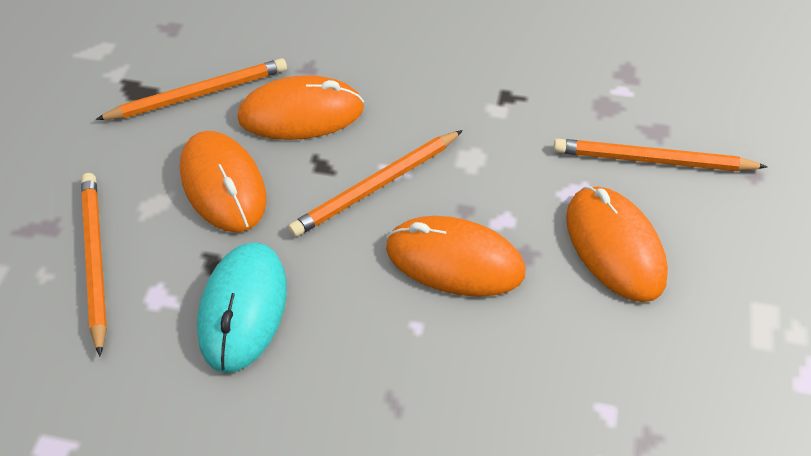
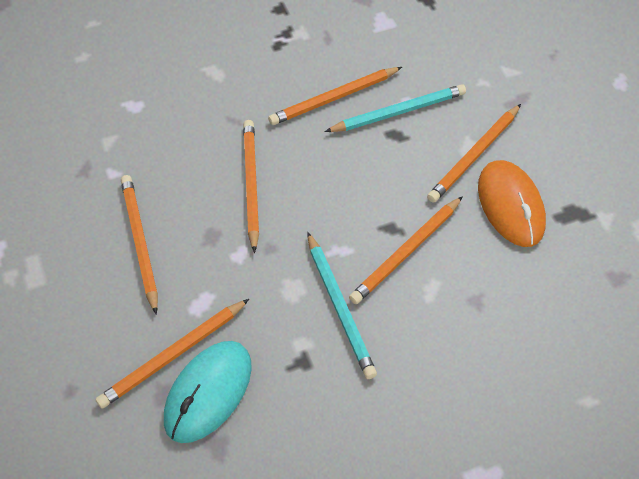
orange mouse: 4 -> 1
orange pencil: 4 -> 6
turquoise pencil: 0 -> 2

